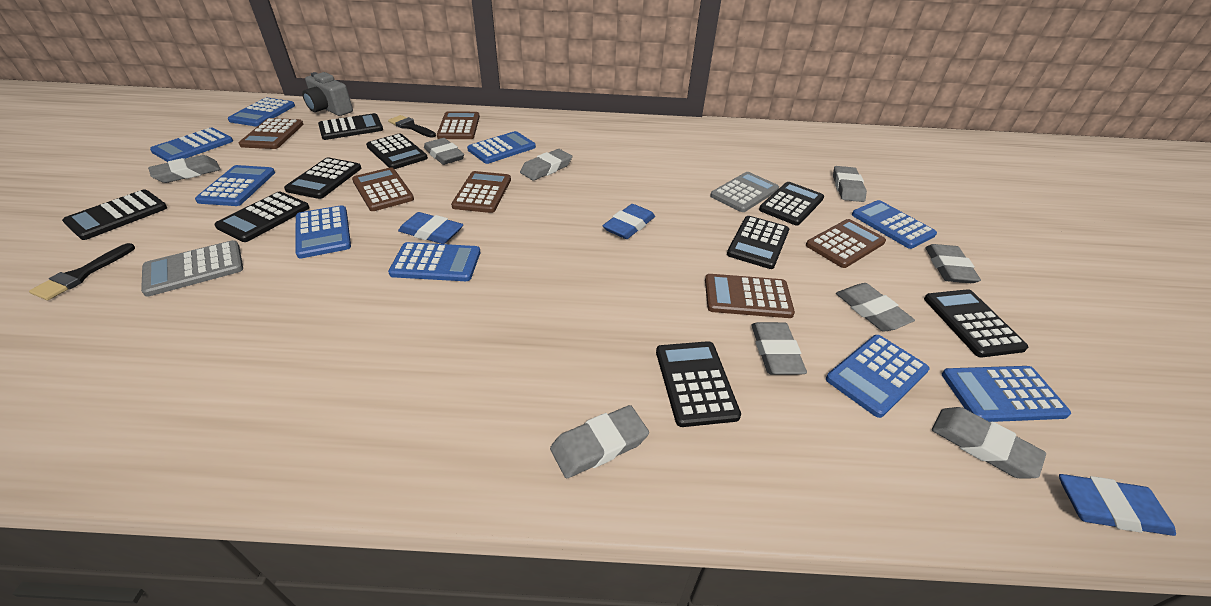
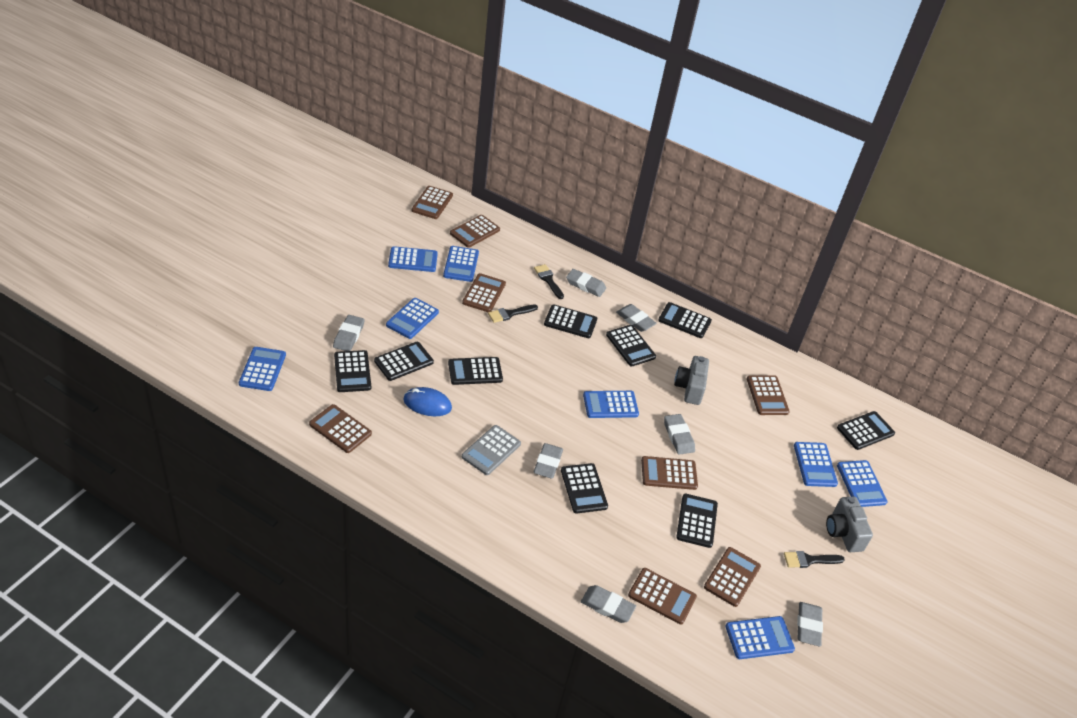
black brush: 2 -> 3
blue calculator: 9 -> 8
blue eraser: 3 -> 0
blue mouse: 0 -> 1
brown calculator: 6 -> 8
grey calculator: 2 -> 1
grey camera: 1 -> 2
grey eraser: 9 -> 7

